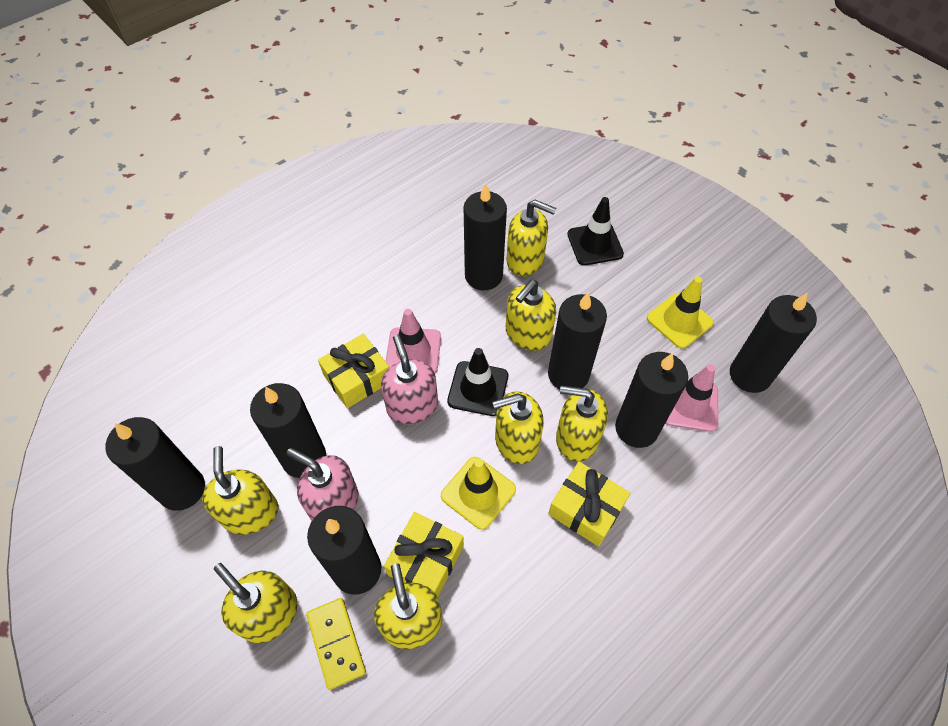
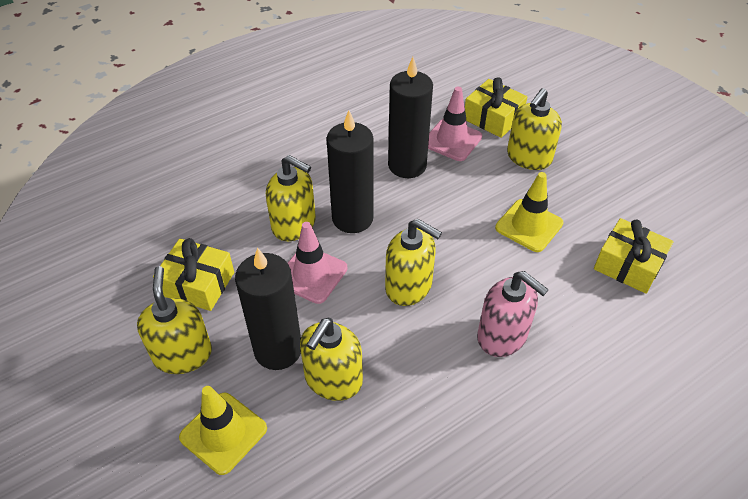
black candle: 7 -> 3
black traffic cone: 2 -> 0
pink soap dispenser: 2 -> 1
yellow domino: 1 -> 0
yellow soap dispenser: 7 -> 5

